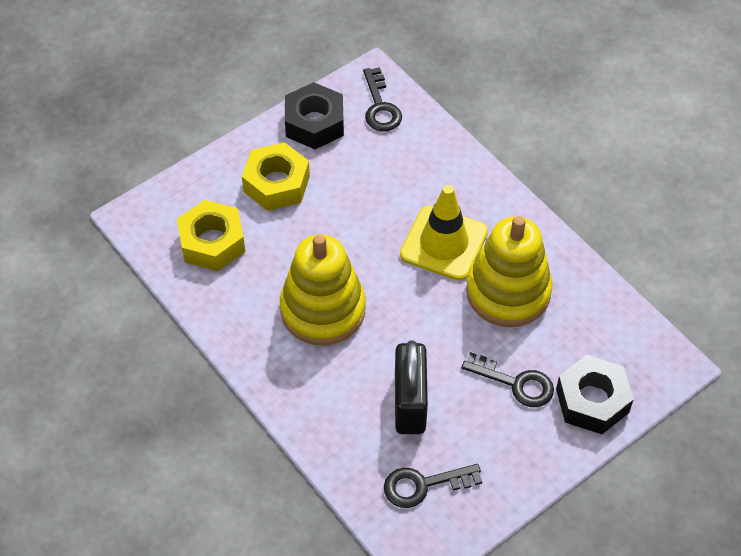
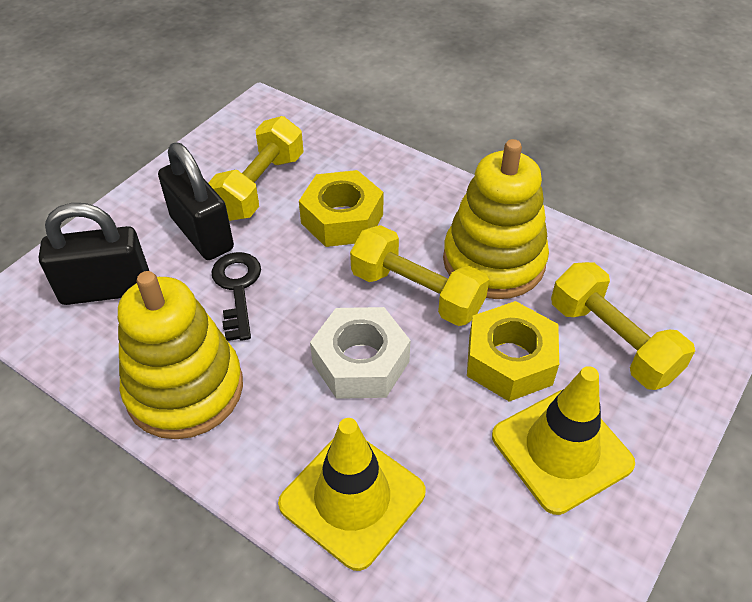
black key: 3 -> 1
black nut: 2 -> 0
black padlock: 1 -> 2
white nut: 0 -> 1
yellow dumbbell: 0 -> 3
yellow traffic cone: 1 -> 2

